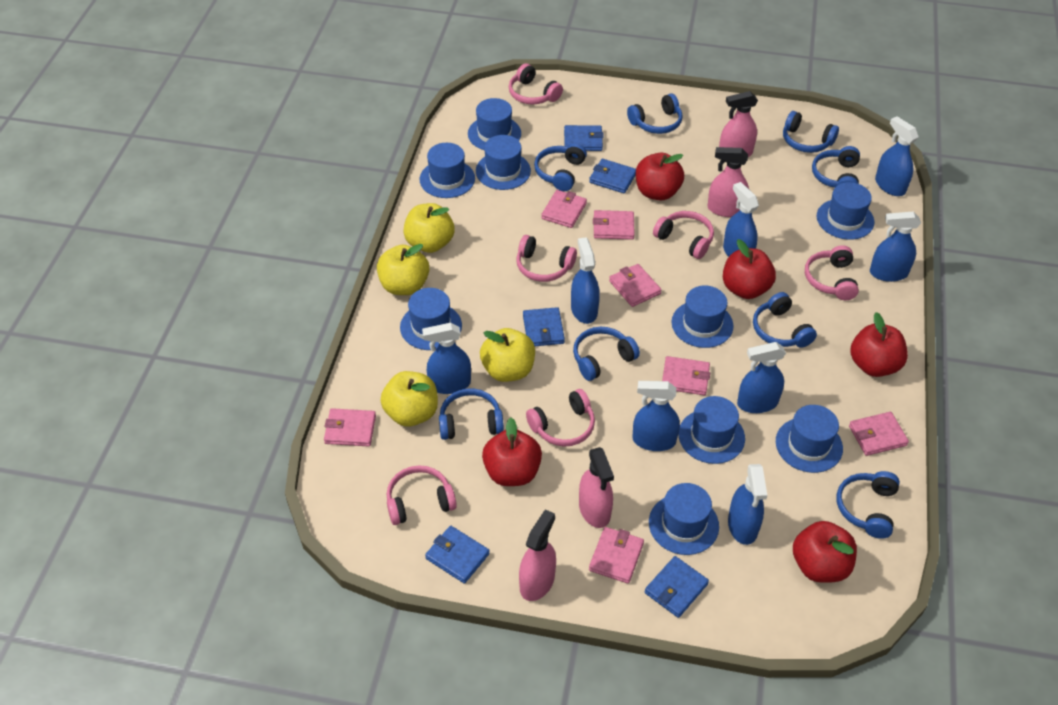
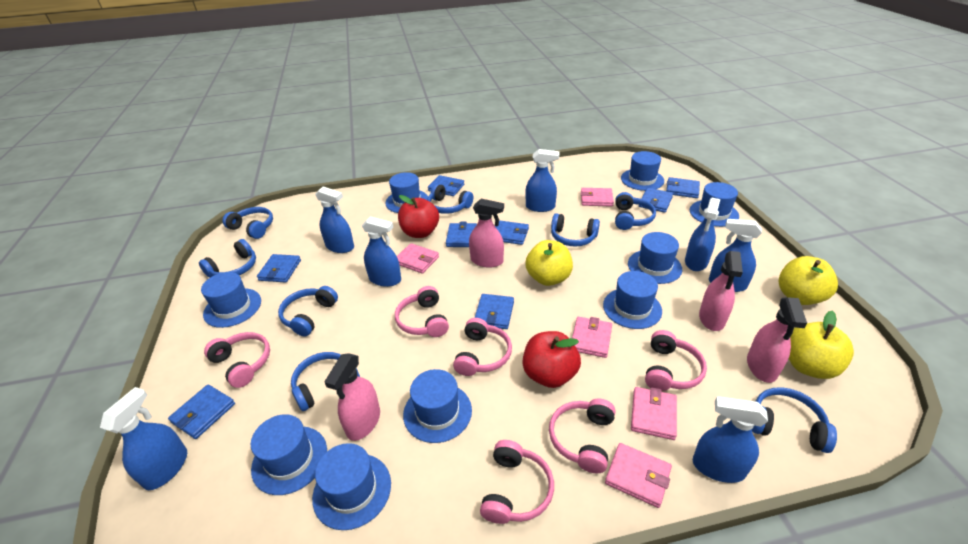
blue spray bottle: 8 -> 7
blue wallet: 5 -> 8
pink wallet: 7 -> 5
red apple: 5 -> 2
yellow apple: 4 -> 3

